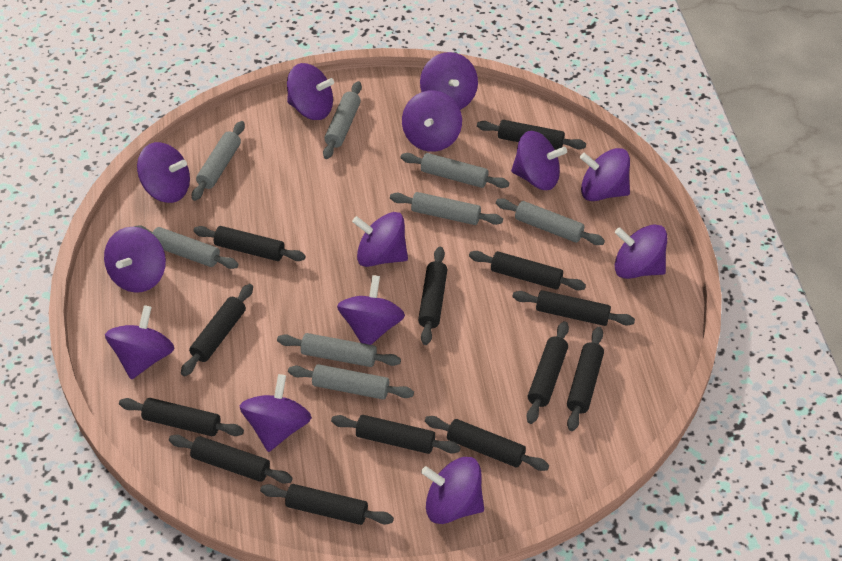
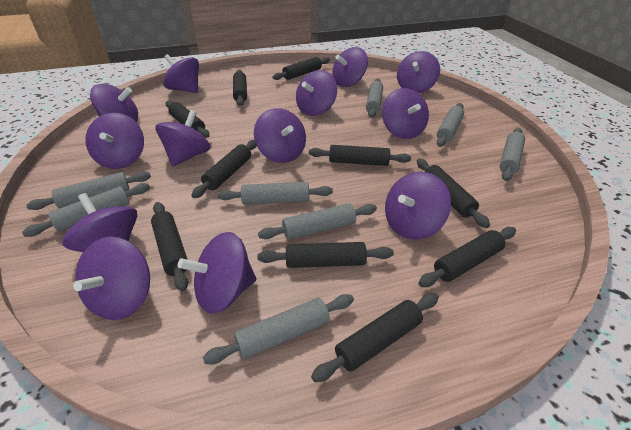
black rolling pin: 13 -> 10

